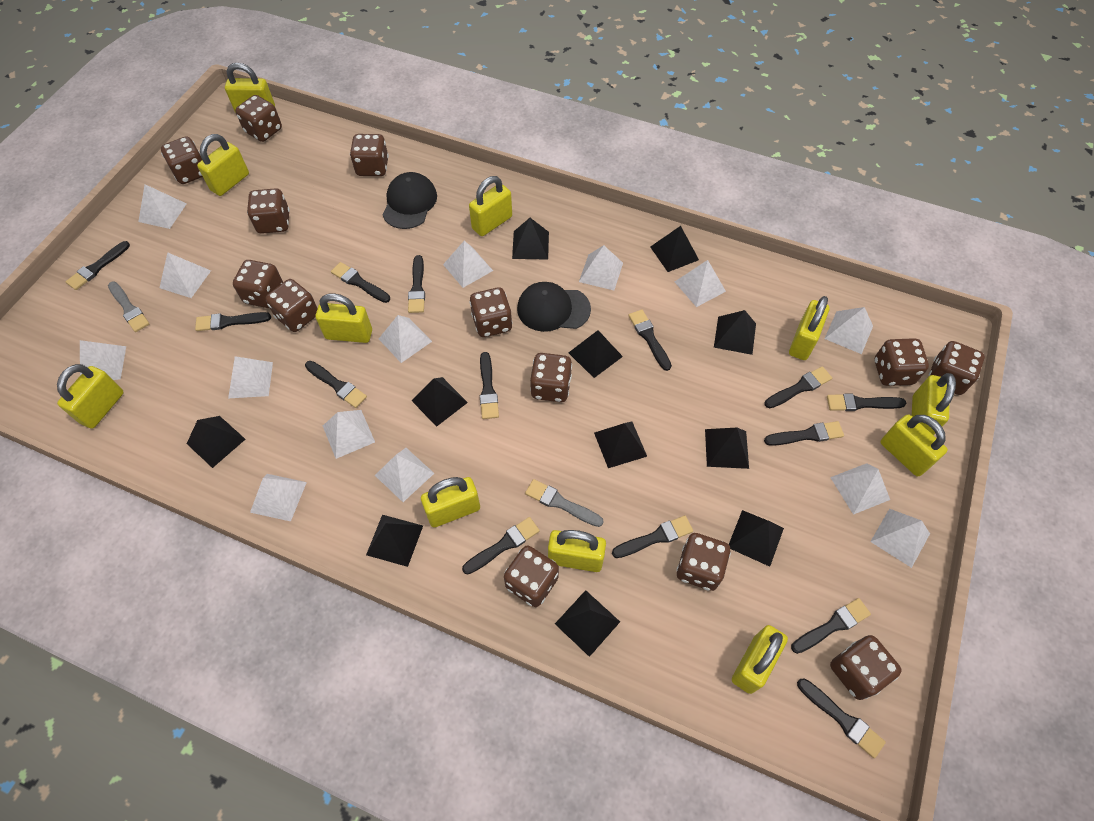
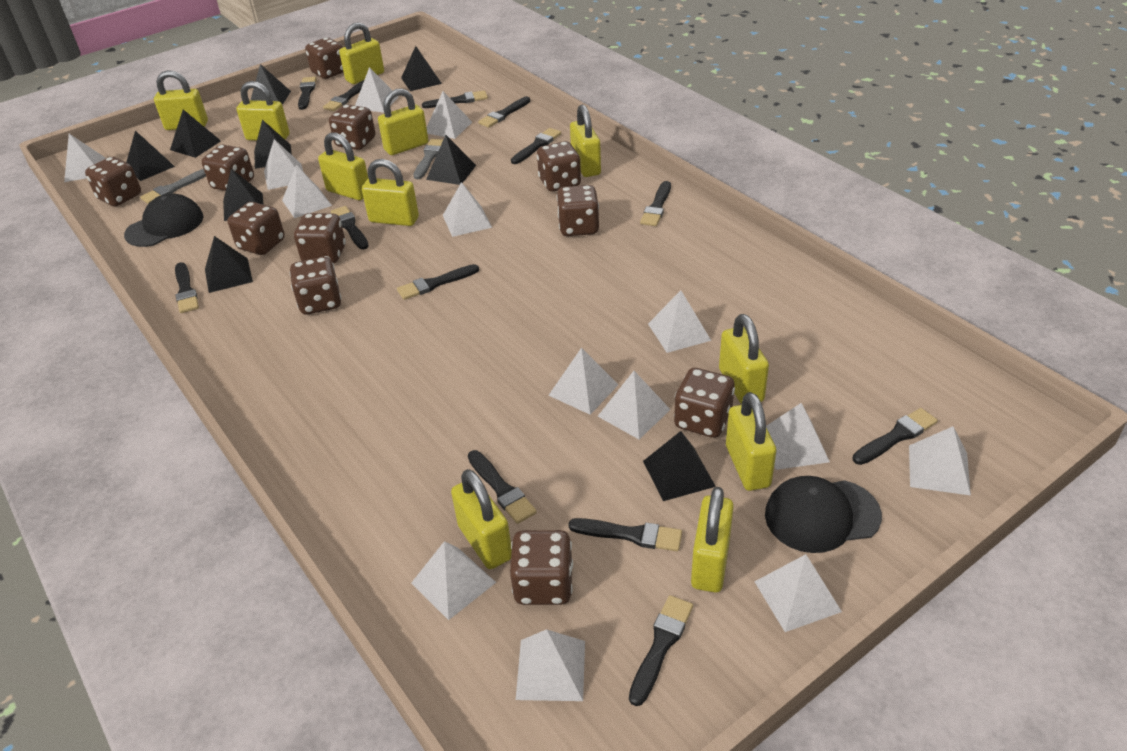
black brush: 14 -> 13
black pyramid: 11 -> 9
brown dice: 13 -> 11

